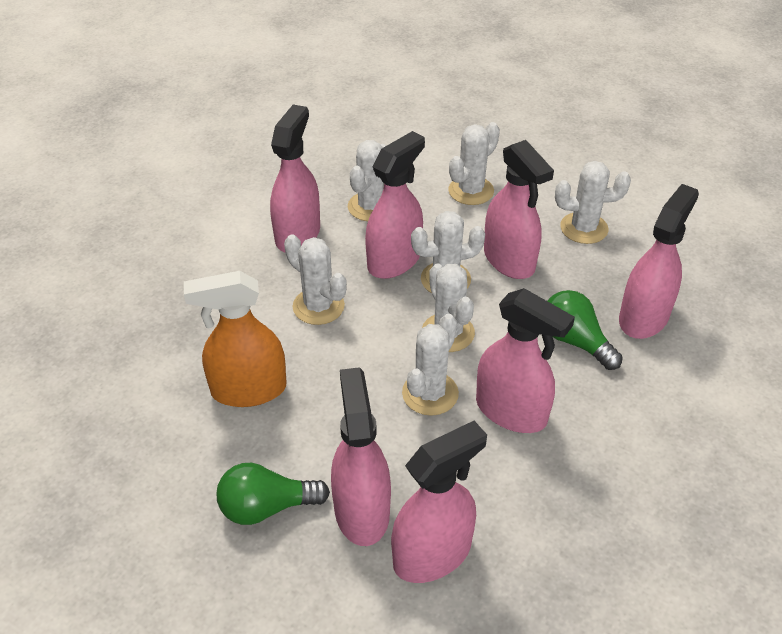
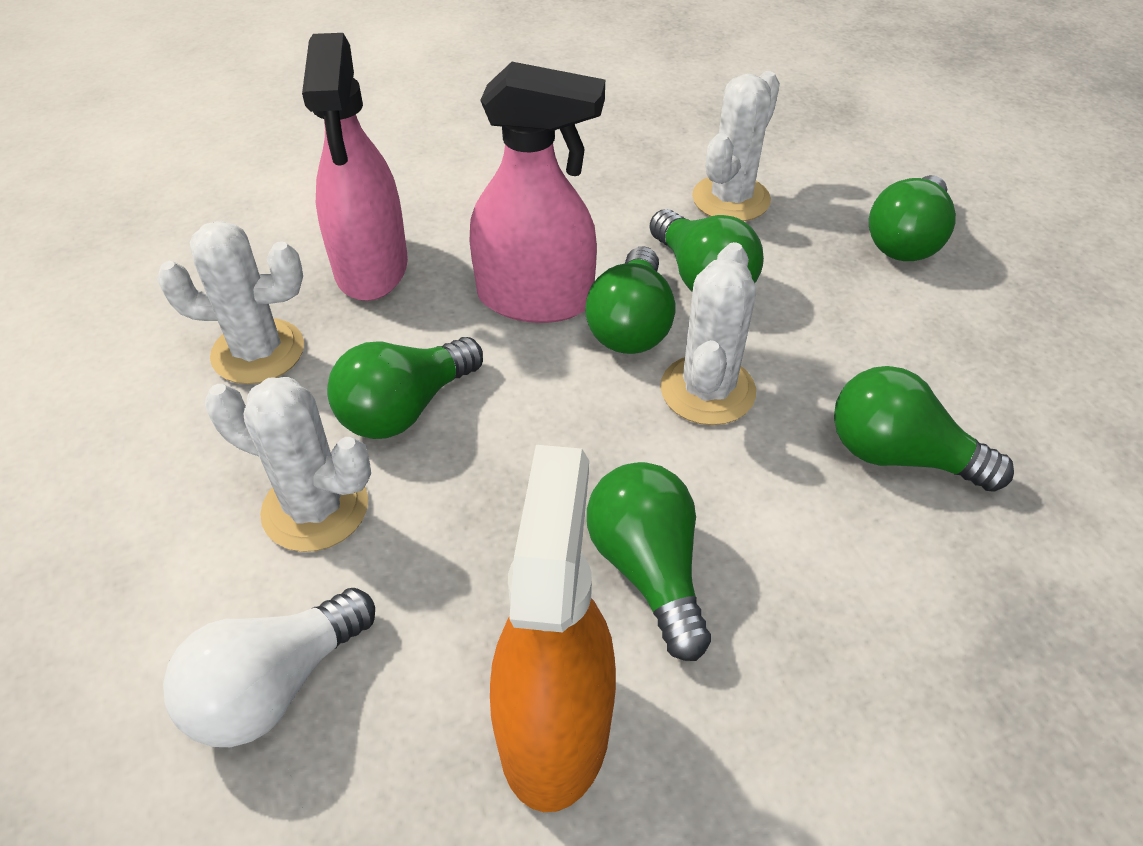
green light bulb: 2 -> 6
pink spray bottle: 7 -> 2
white cactus: 7 -> 4
white light bulb: 0 -> 1

